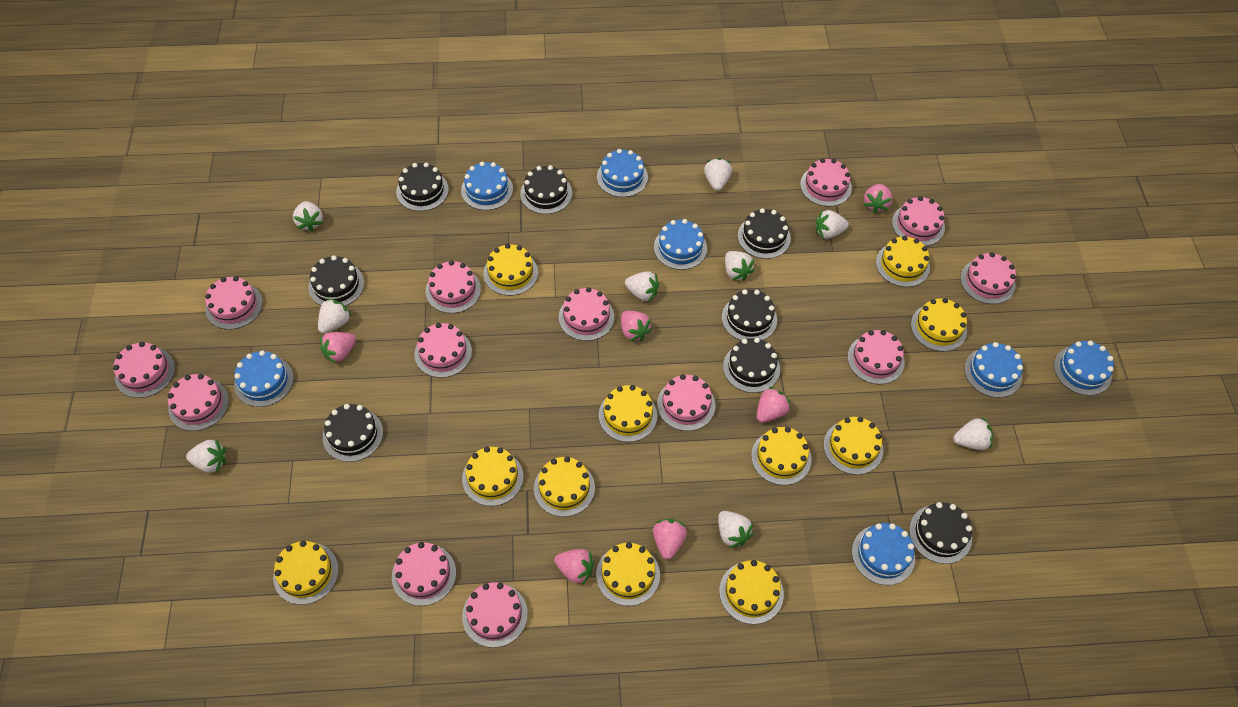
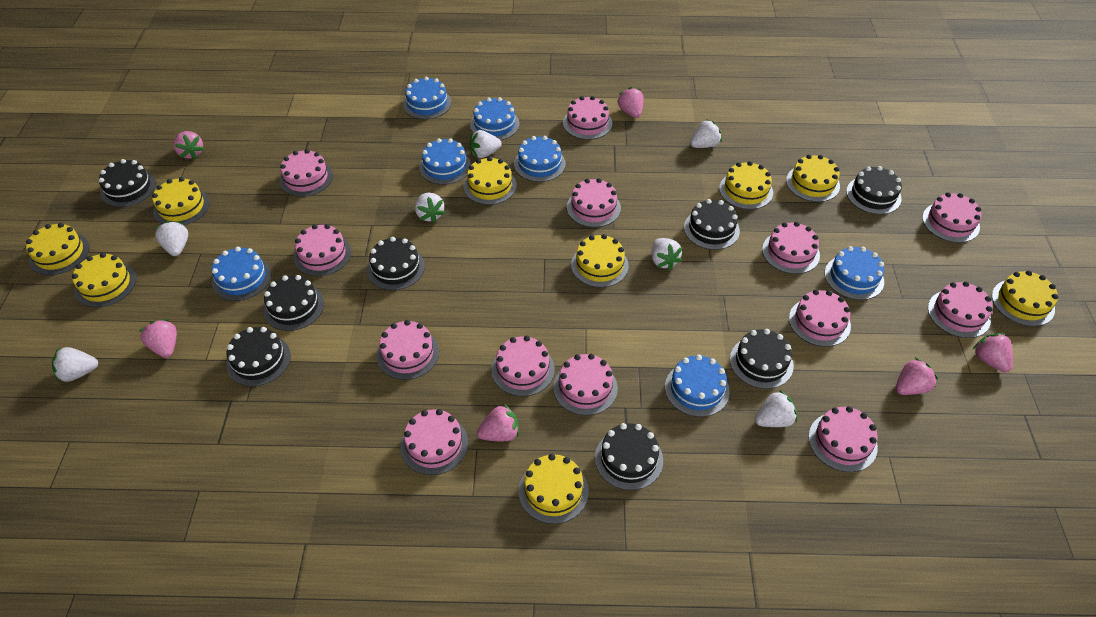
white strawberry: 9 -> 7
yellow cake: 11 -> 9

